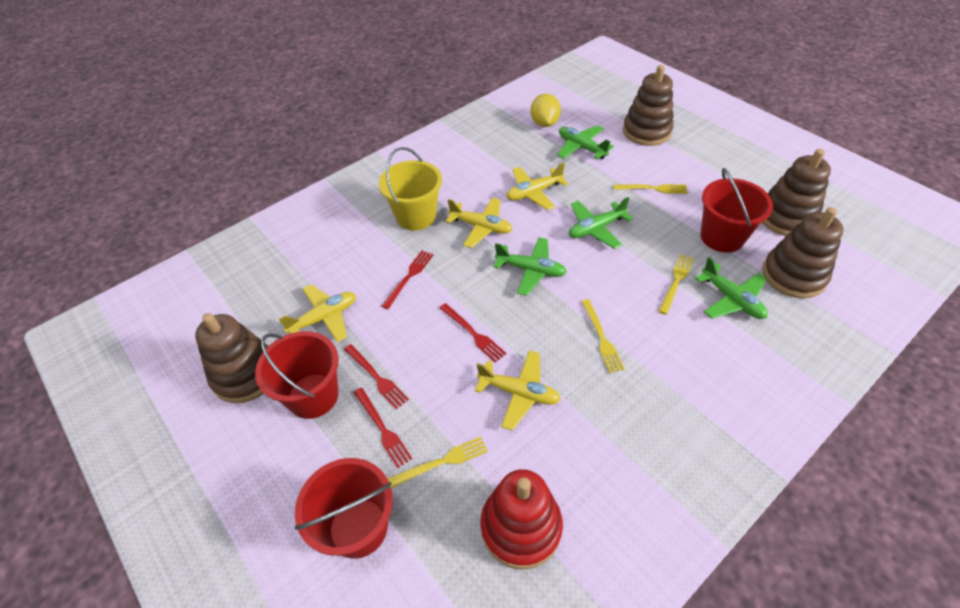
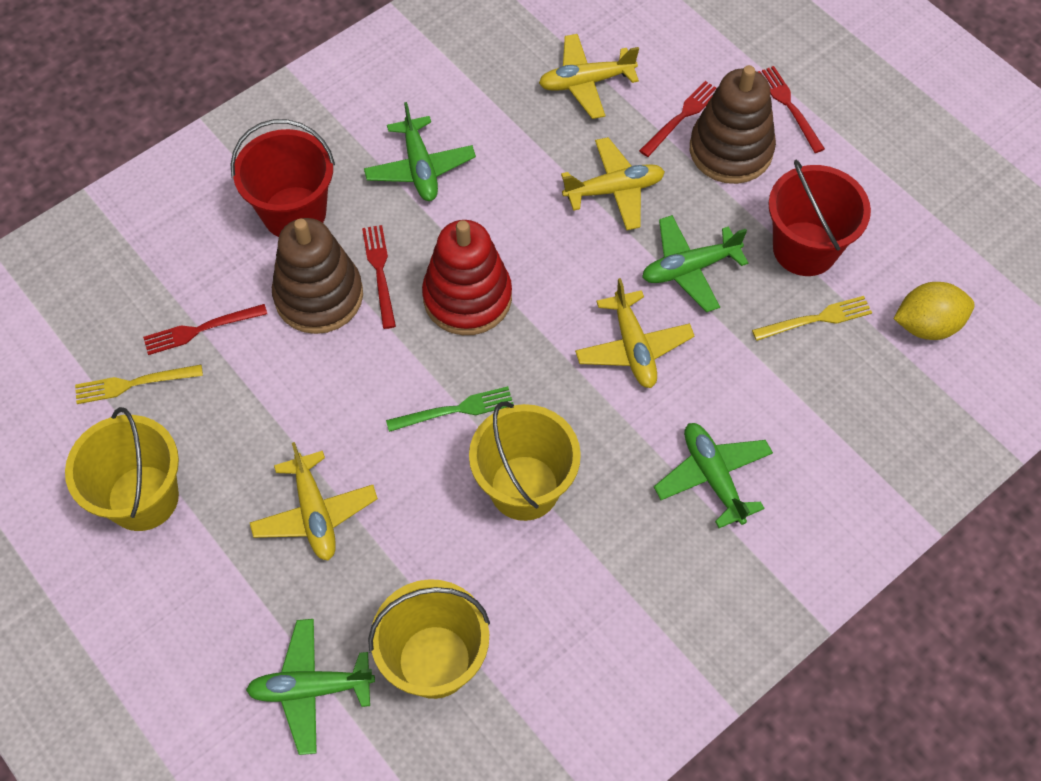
brown stacking toy: 4 -> 2
green fork: 0 -> 1
red bucket: 3 -> 2
yellow bucket: 1 -> 3
yellow fork: 4 -> 2

